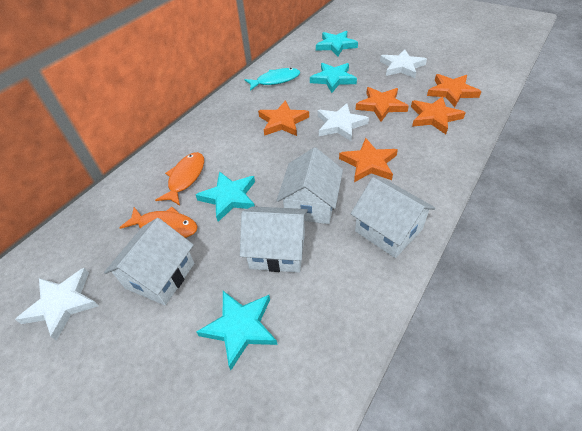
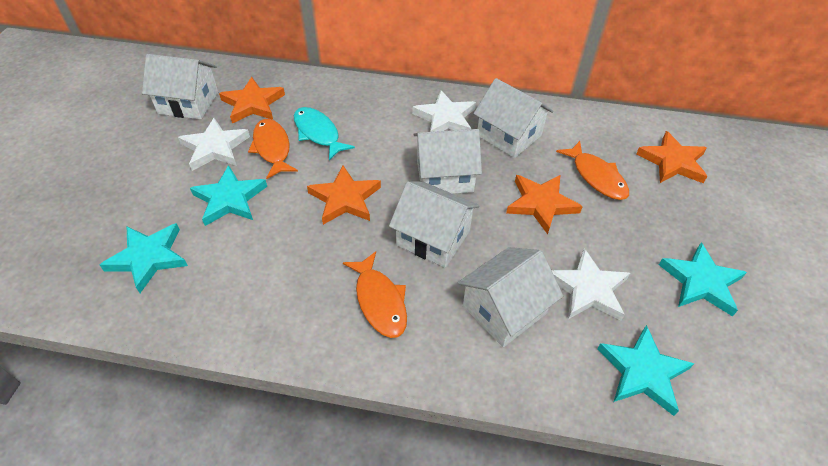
orange fish: 2 -> 3
orange star: 5 -> 4
white house: 4 -> 5

